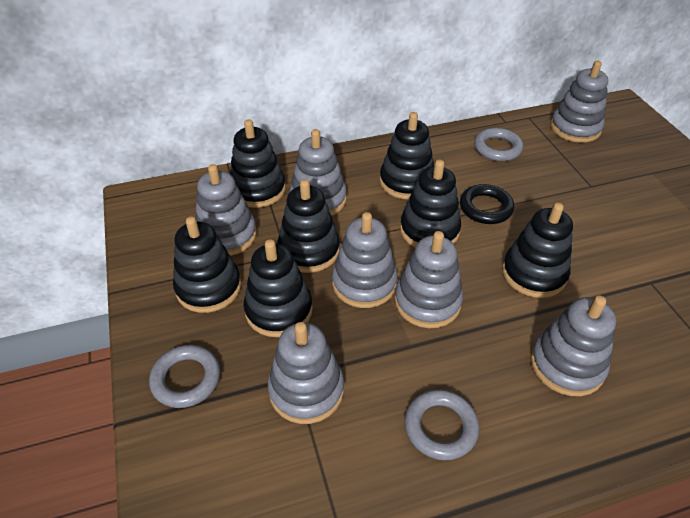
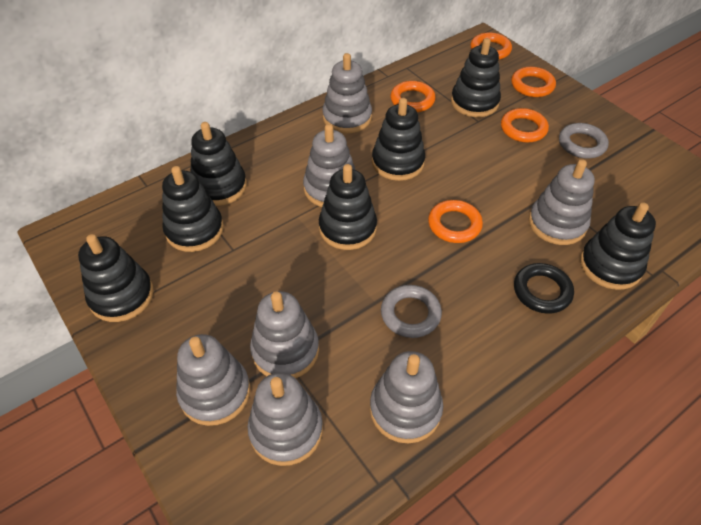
grey ring: 3 -> 2
orange ring: 0 -> 5

